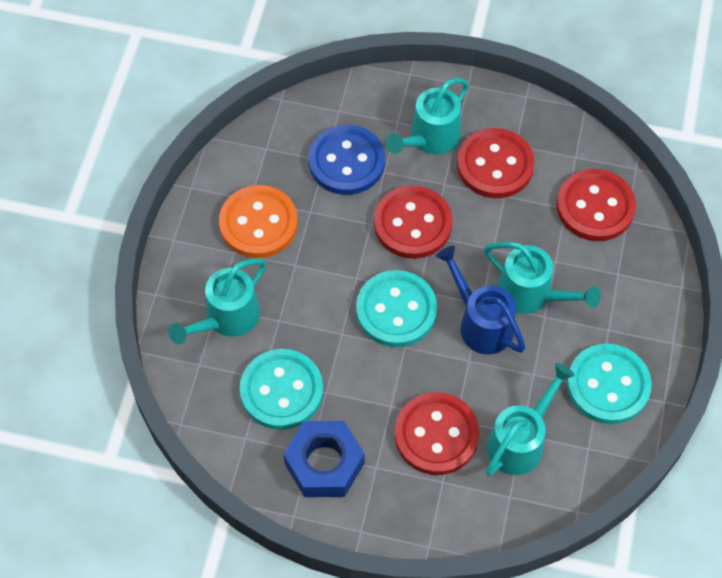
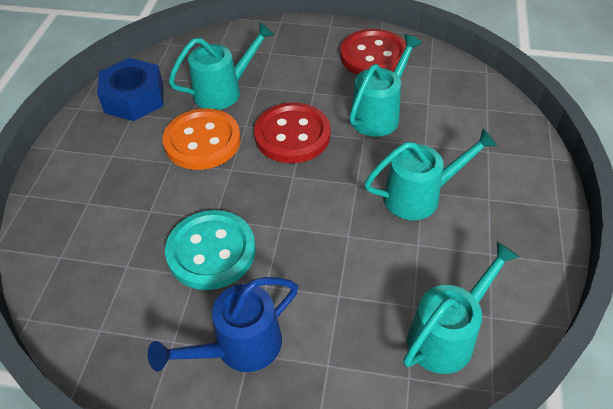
blue button: 1 -> 0
red button: 4 -> 2
turquoise button: 3 -> 1

